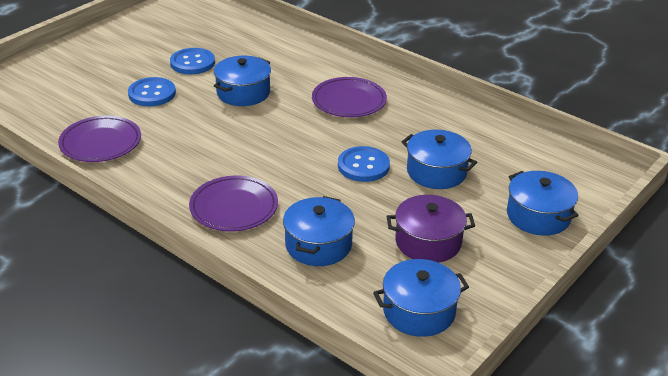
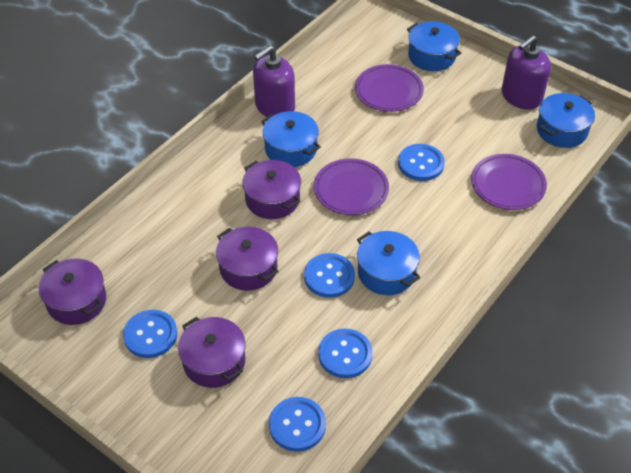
blue button: 3 -> 5
blue pot: 5 -> 4
purple pot: 1 -> 4
purple soap dispenser: 0 -> 2

